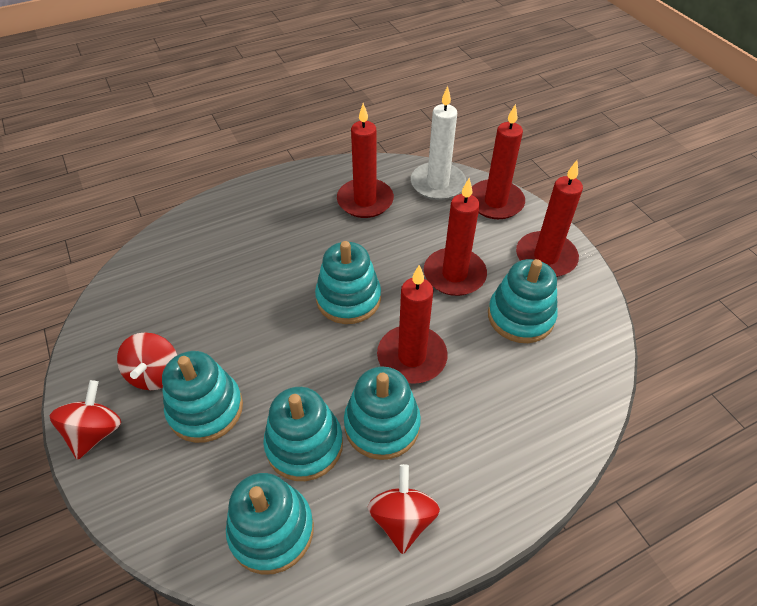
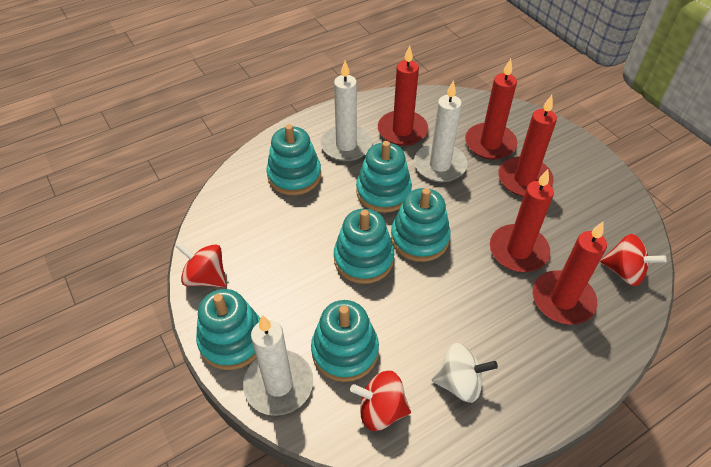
white candle: 1 -> 3
white spinning top: 0 -> 1

